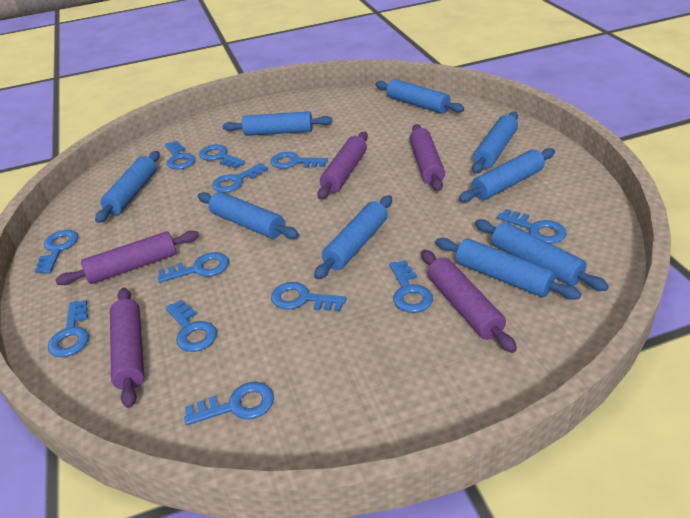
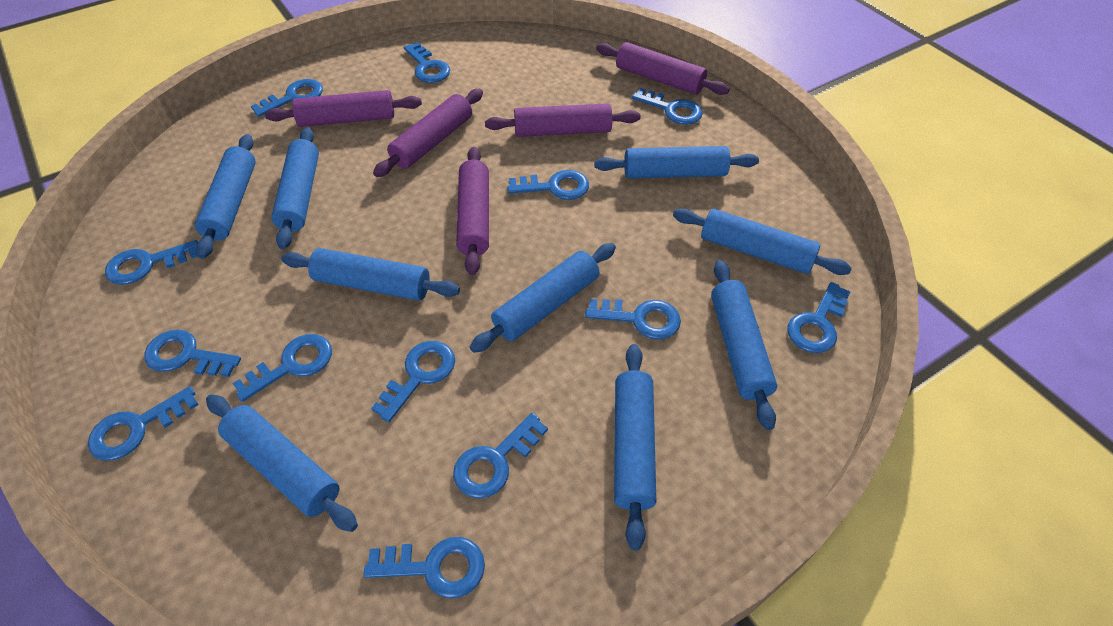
blue key: 12 -> 13

